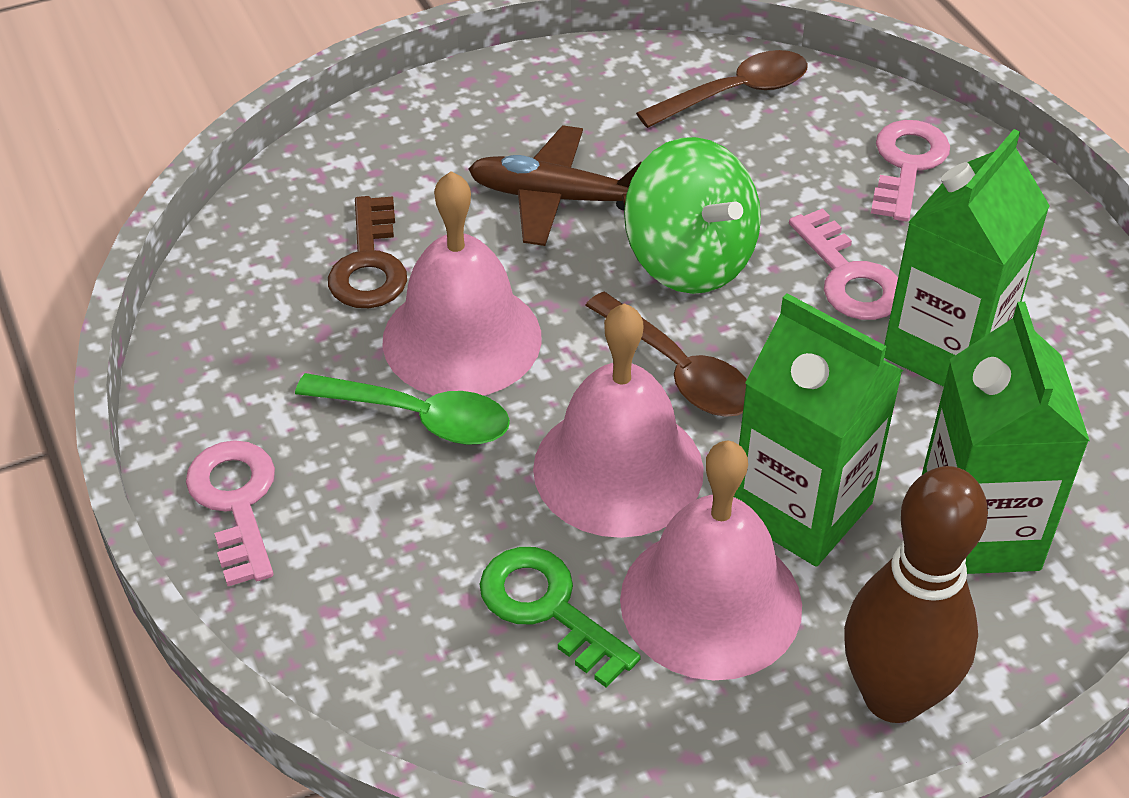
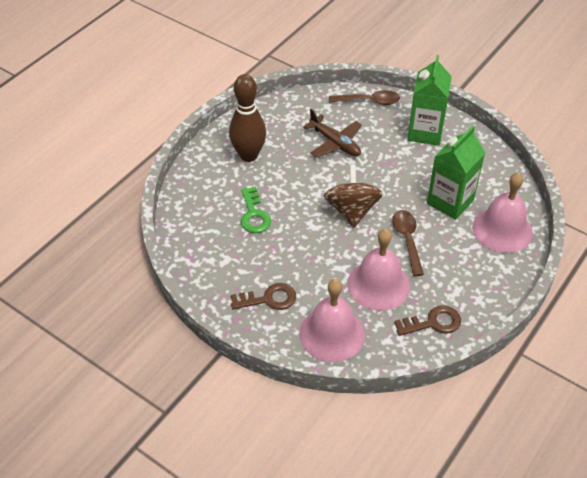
brown key: 1 -> 2
brown spinning top: 0 -> 1
green carton: 3 -> 2
green spinning top: 1 -> 0
green spoon: 1 -> 0
pink key: 3 -> 0

